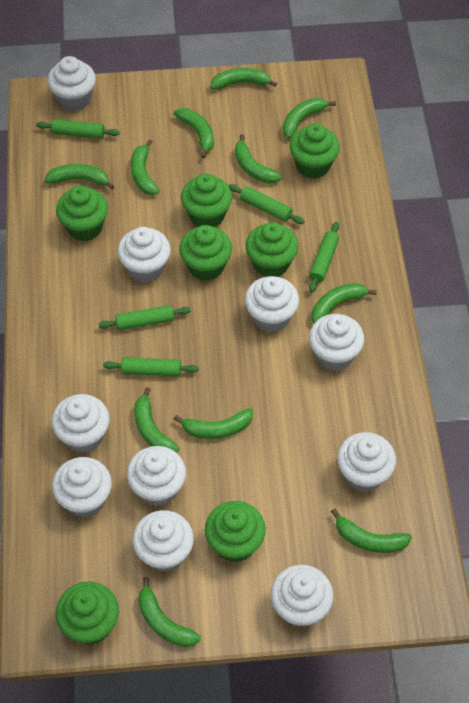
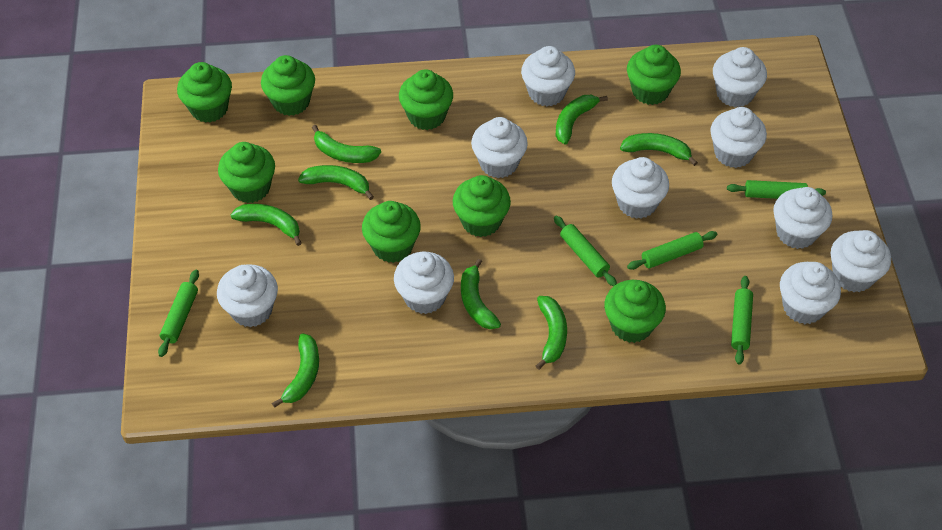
green banana: 11 -> 8
green cupcake: 7 -> 8

